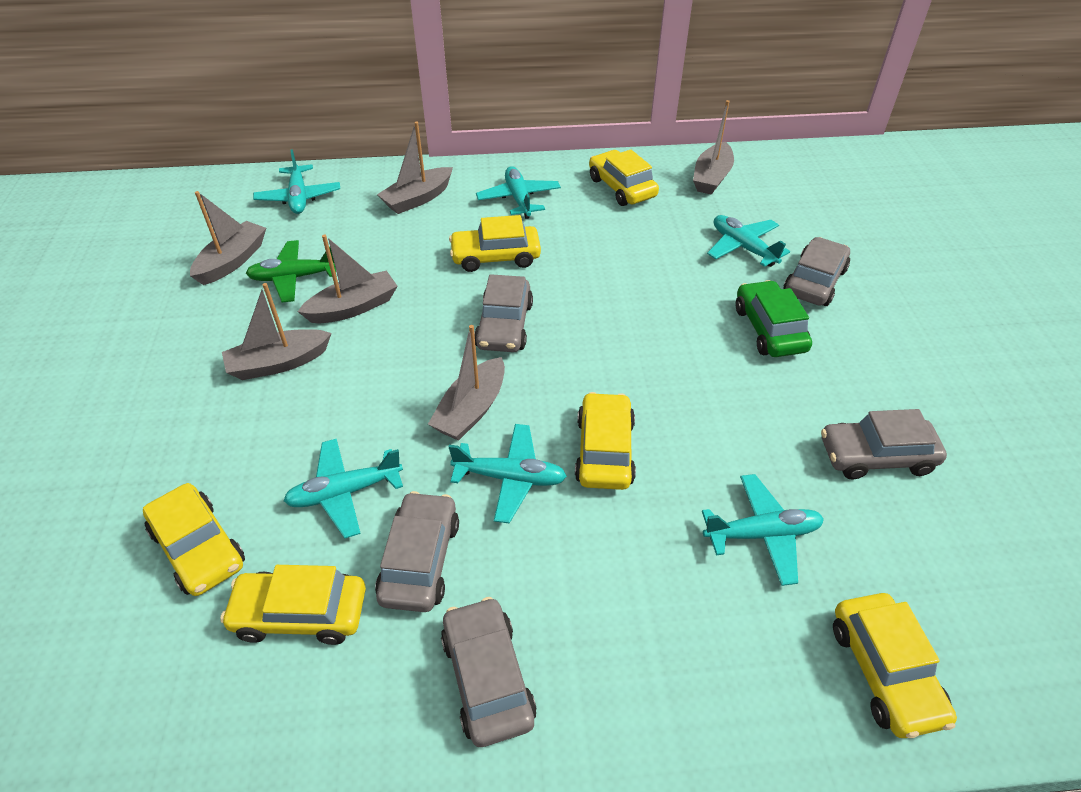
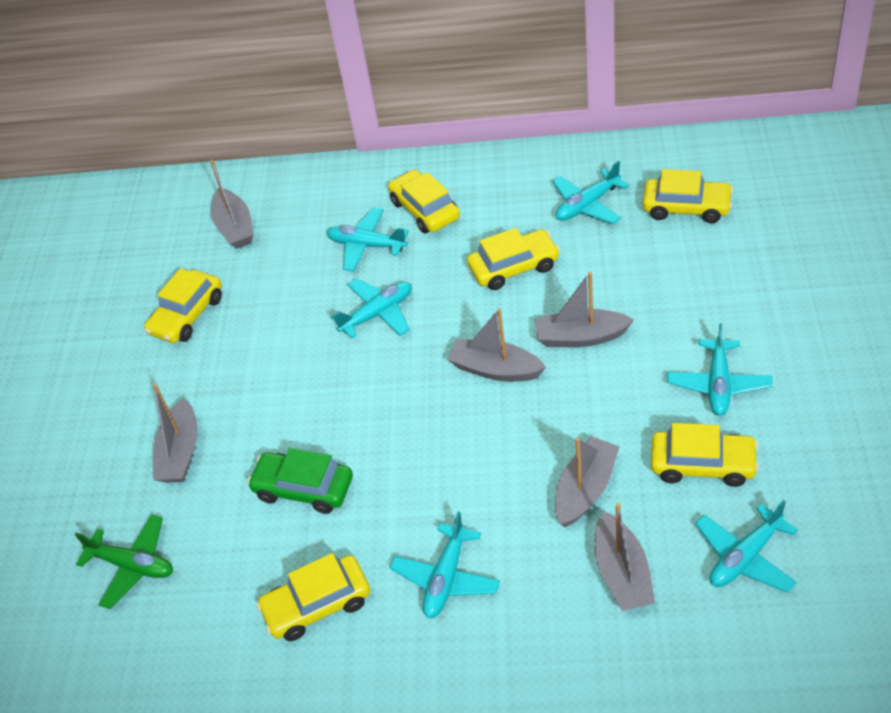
grey car: 5 -> 0

